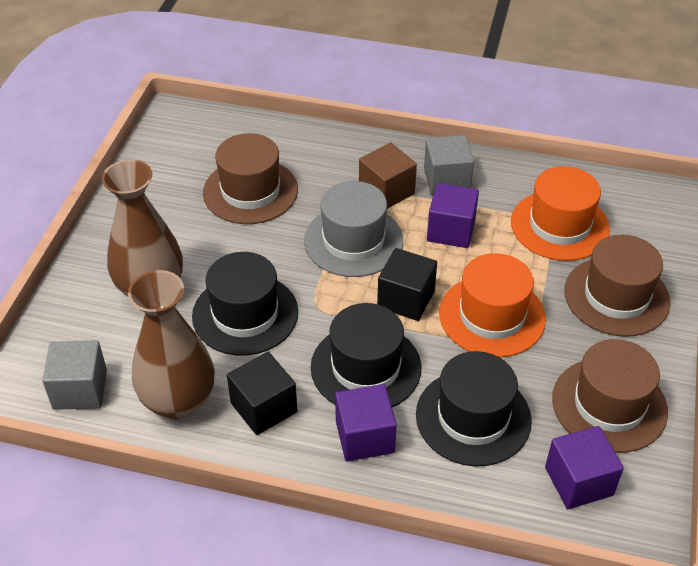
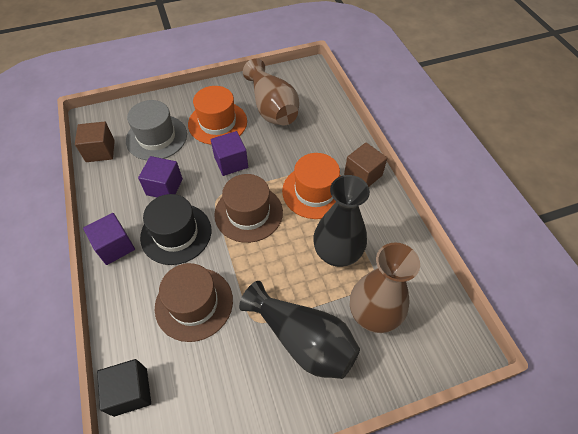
black cube: 2 -> 1
black hat: 3 -> 1
black vase: 0 -> 2
brown cube: 1 -> 2
brown hat: 3 -> 2
grey cube: 2 -> 0

